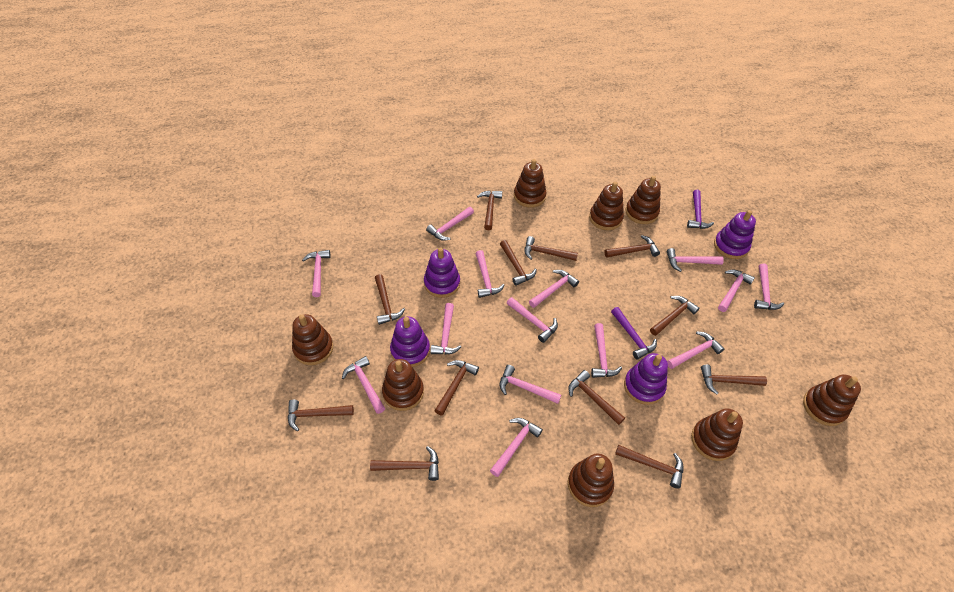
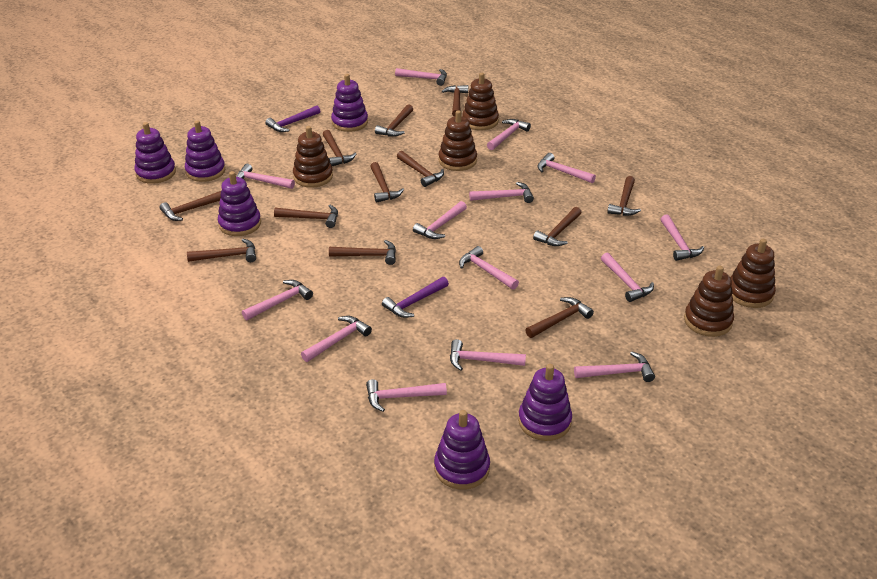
brown stacking toy: 8 -> 5
purple stacking toy: 4 -> 6

